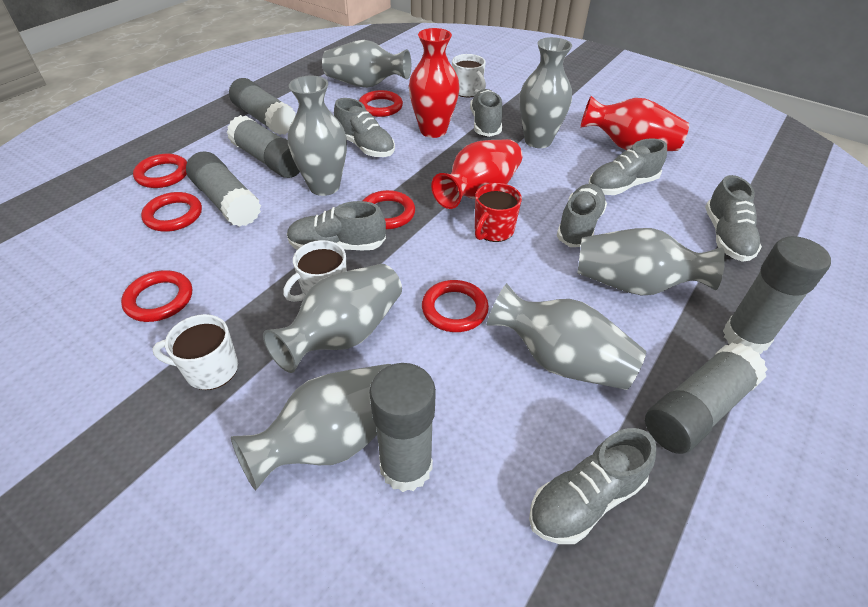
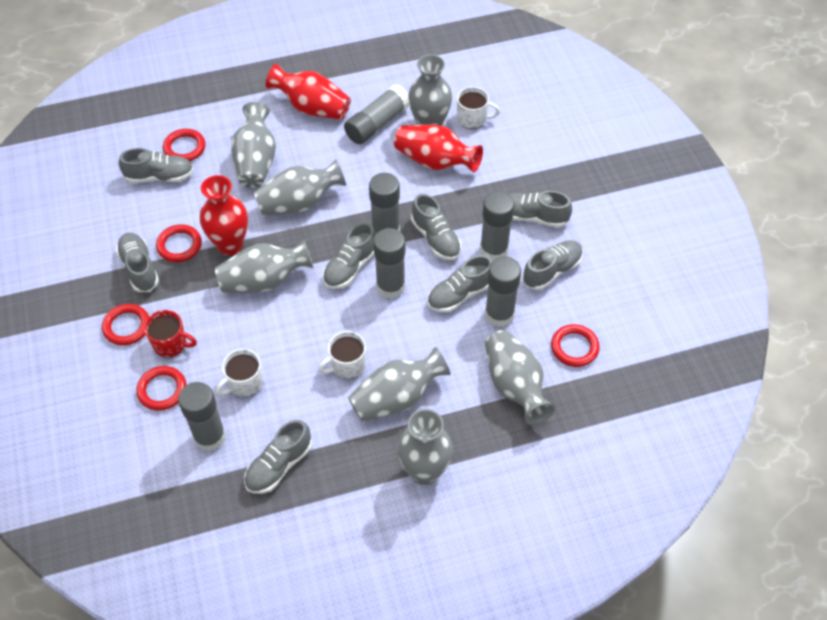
grey shoe: 7 -> 8
red ring: 6 -> 5

